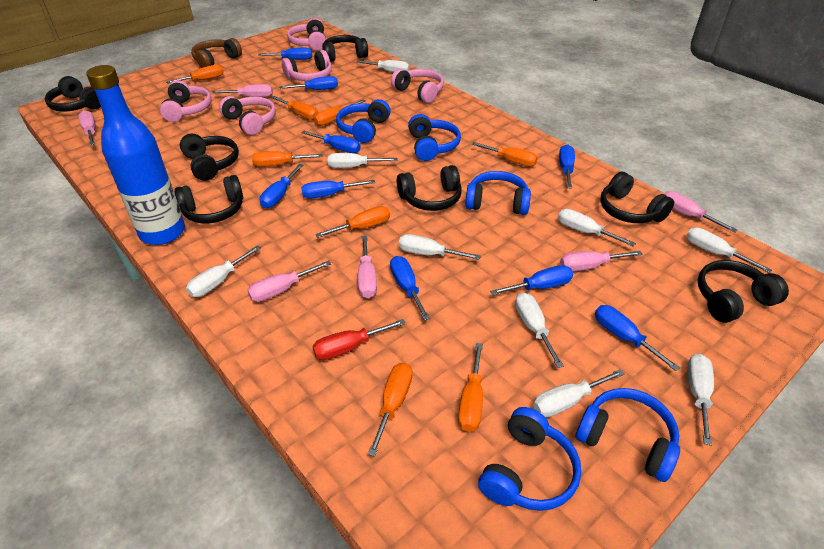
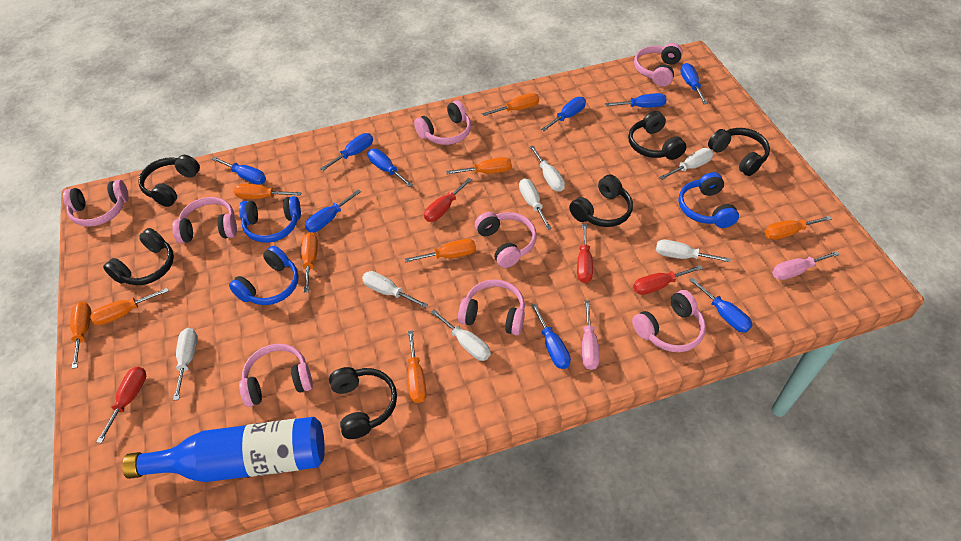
black headphones: 7 -> 6
blue headphones: 5 -> 3
brown headphones: 1 -> 0
orange screwdriver: 8 -> 9
pink headphones: 5 -> 8
pink screwdriver: 6 -> 2
red screwdriver: 1 -> 4
white screwdriver: 9 -> 7

